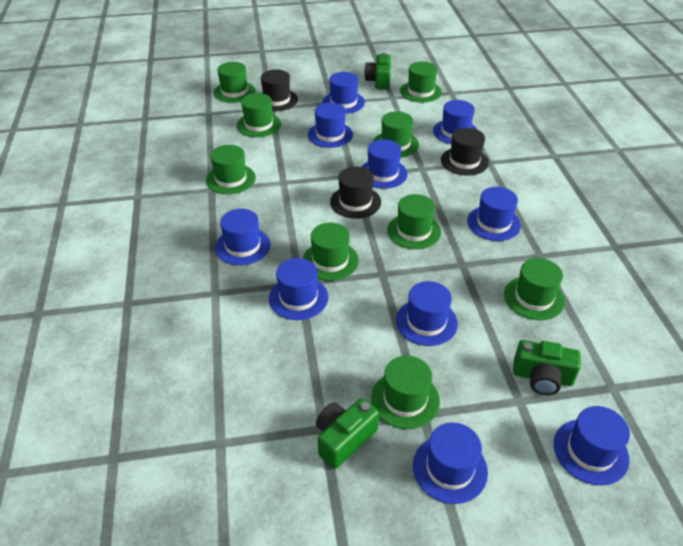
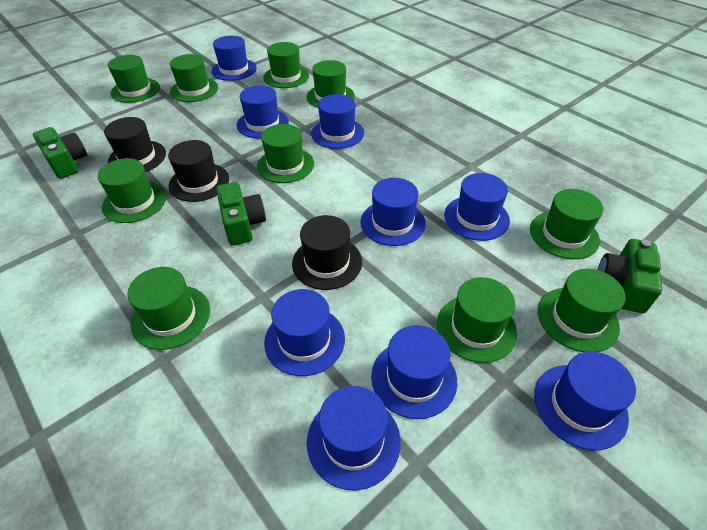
blue hat: 10 -> 9
green hat: 9 -> 10

